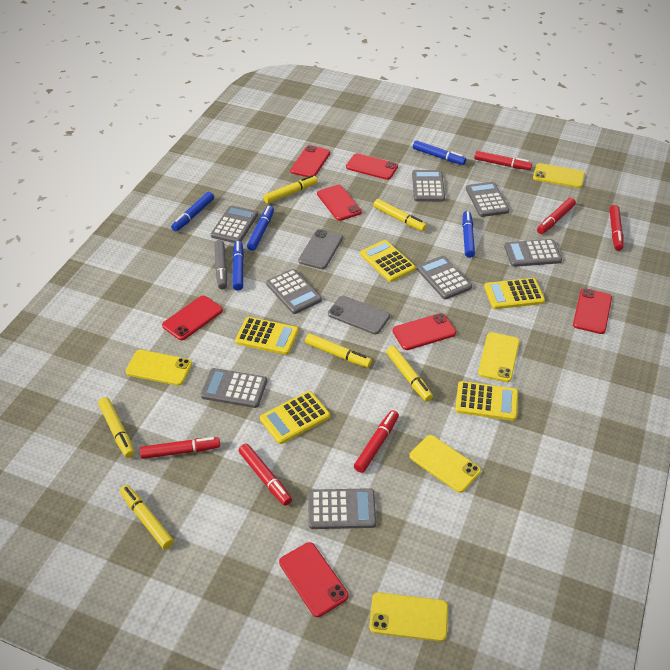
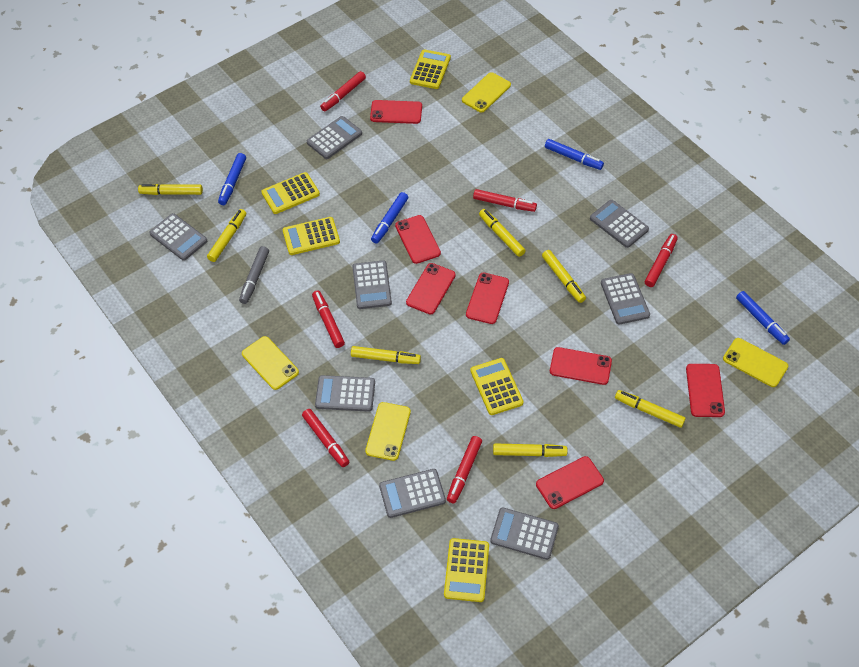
blue marker: 5 -> 4
grey phone: 2 -> 0
yellow marker: 6 -> 7
yellow phone: 5 -> 4

